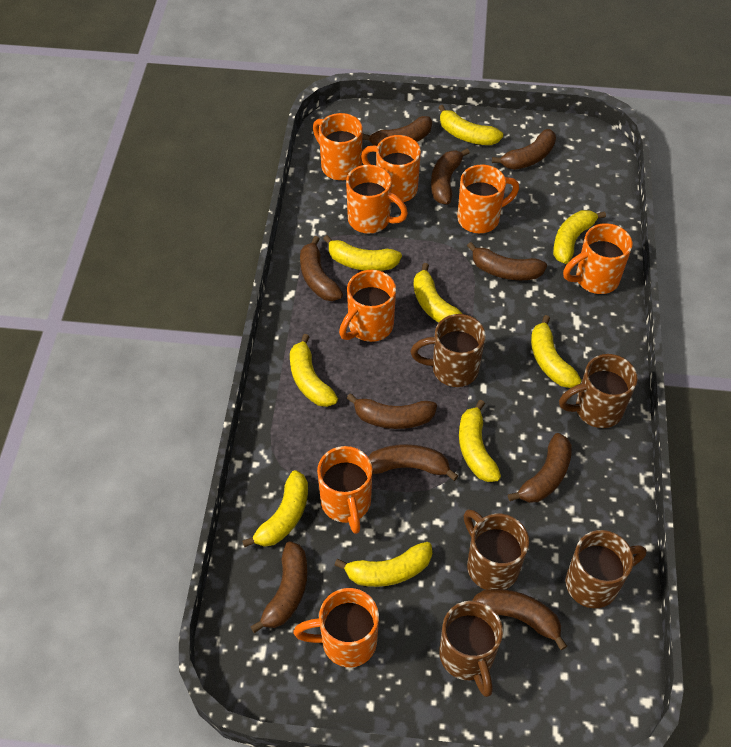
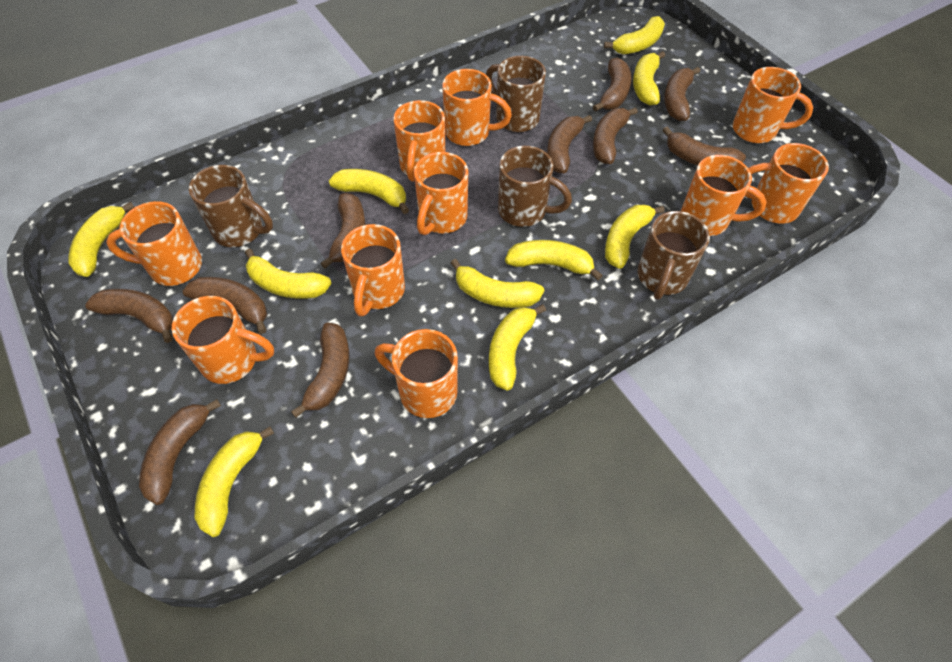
brown mug: 5 -> 4
orange mug: 8 -> 10
yellow banana: 9 -> 10

